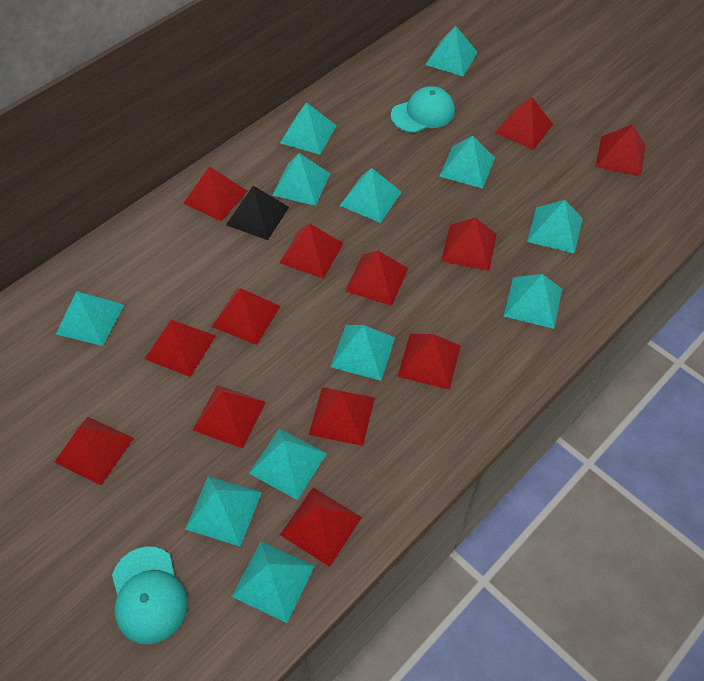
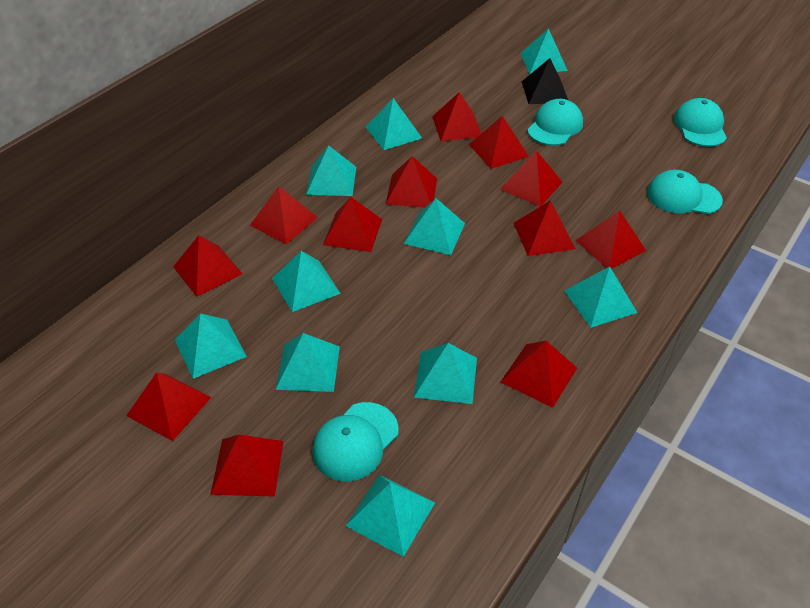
red pyramid: 13 -> 12
turquoise cap: 2 -> 4
turquoise pyramid: 12 -> 10

